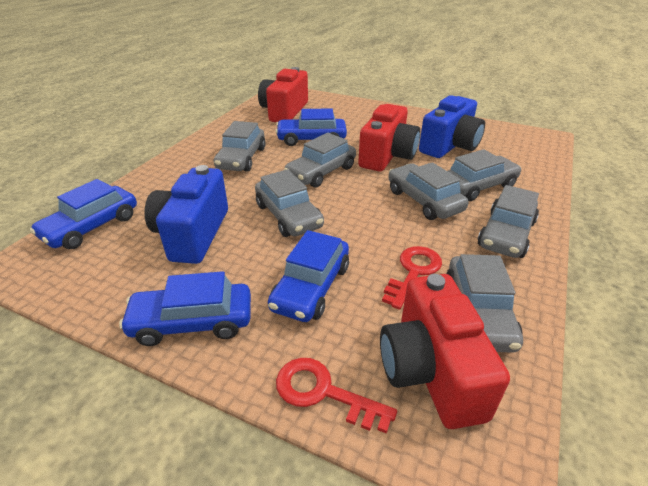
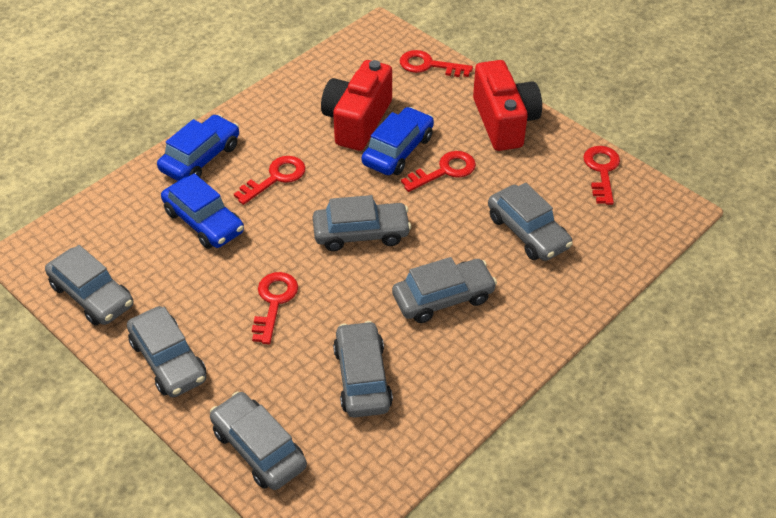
blue camera: 2 -> 0
blue car: 4 -> 3
red camera: 3 -> 2
red key: 2 -> 5

